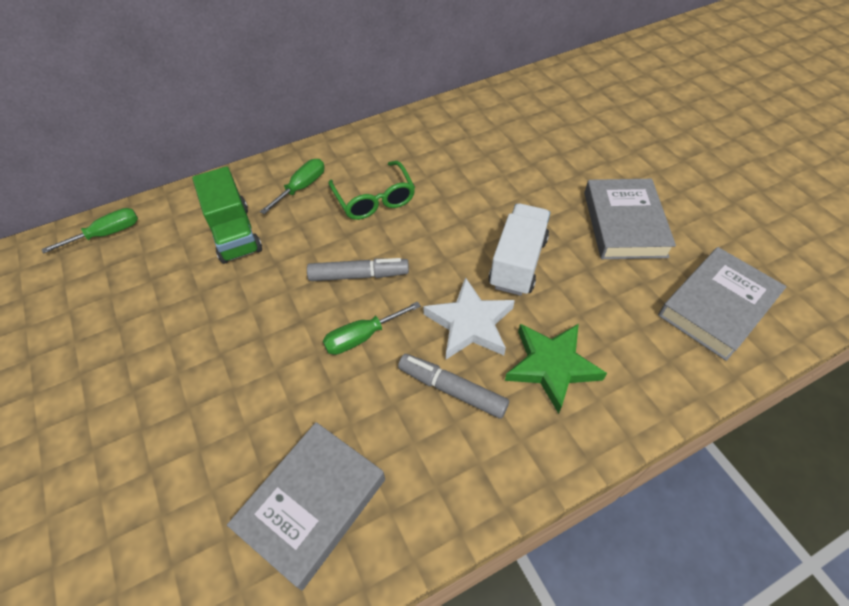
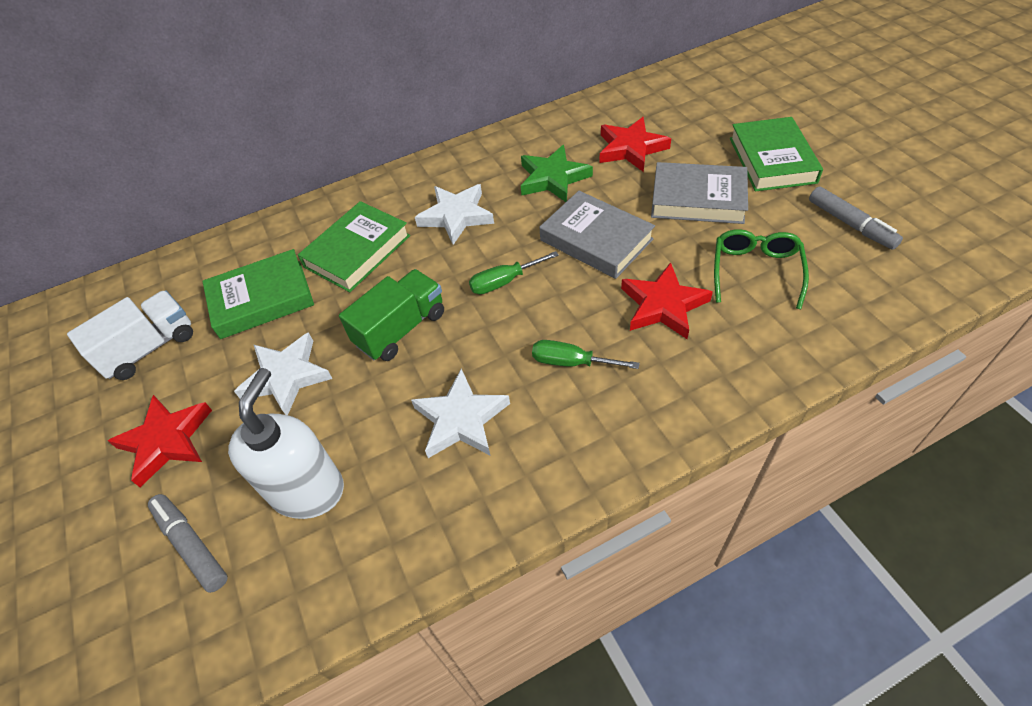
green book: 0 -> 3
green screwdriver: 3 -> 2
grey book: 3 -> 2
red star: 0 -> 3
white soap dispenser: 0 -> 1
white star: 1 -> 3

